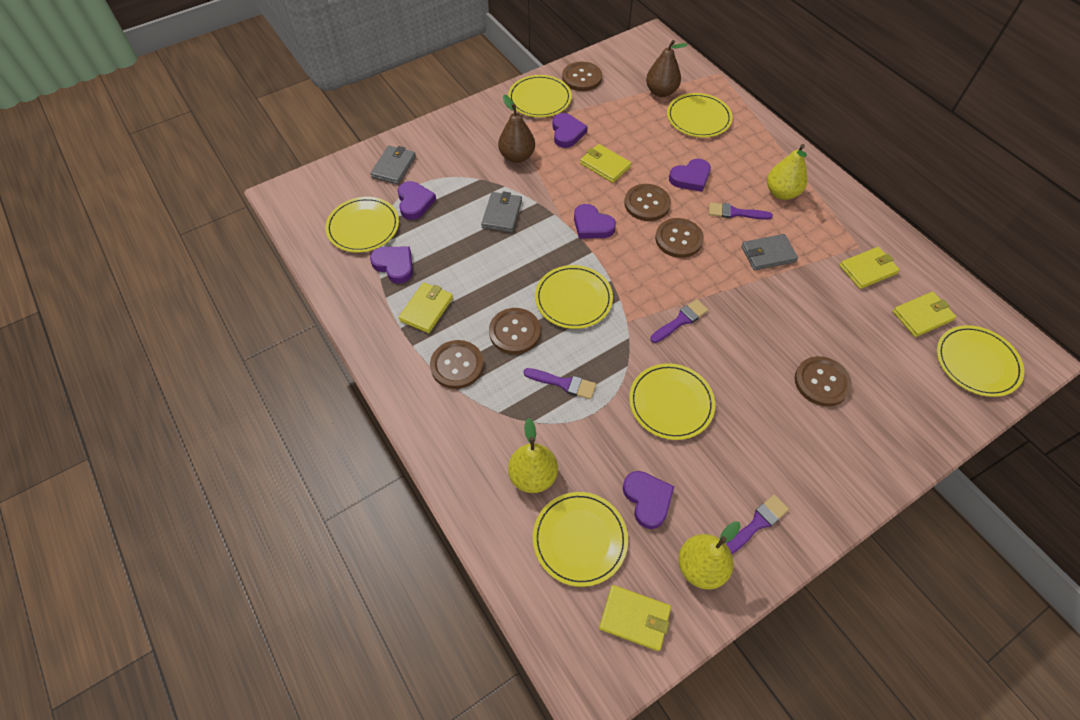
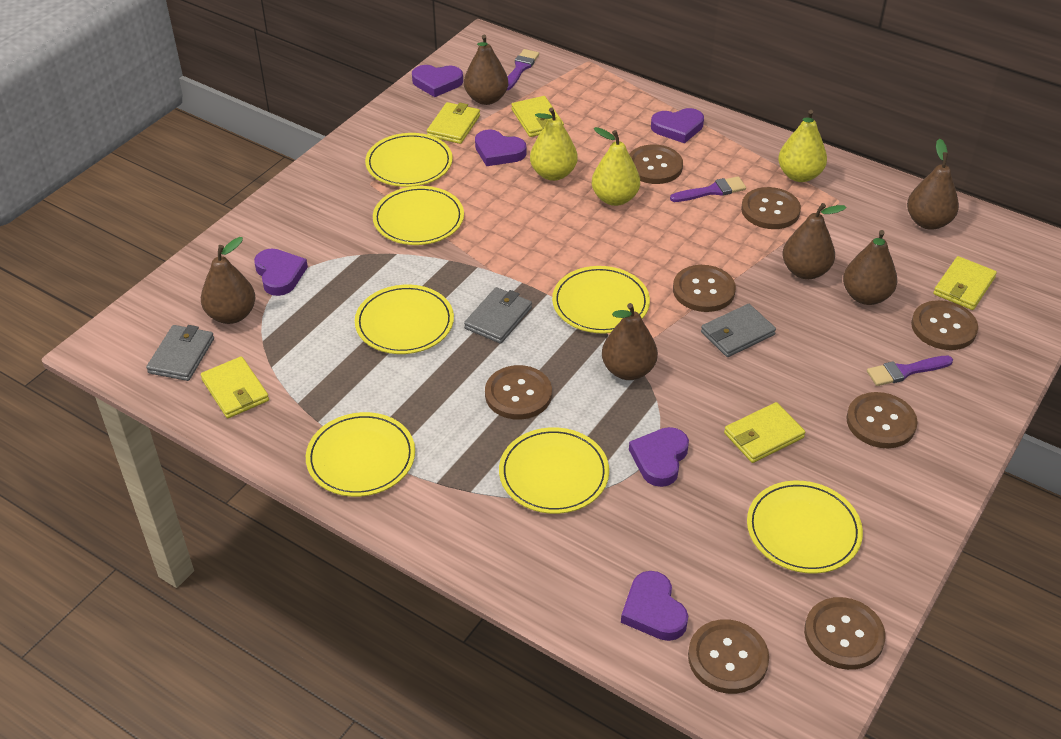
brown button: 6 -> 8
brown pear: 2 -> 6
purple brush: 4 -> 3

